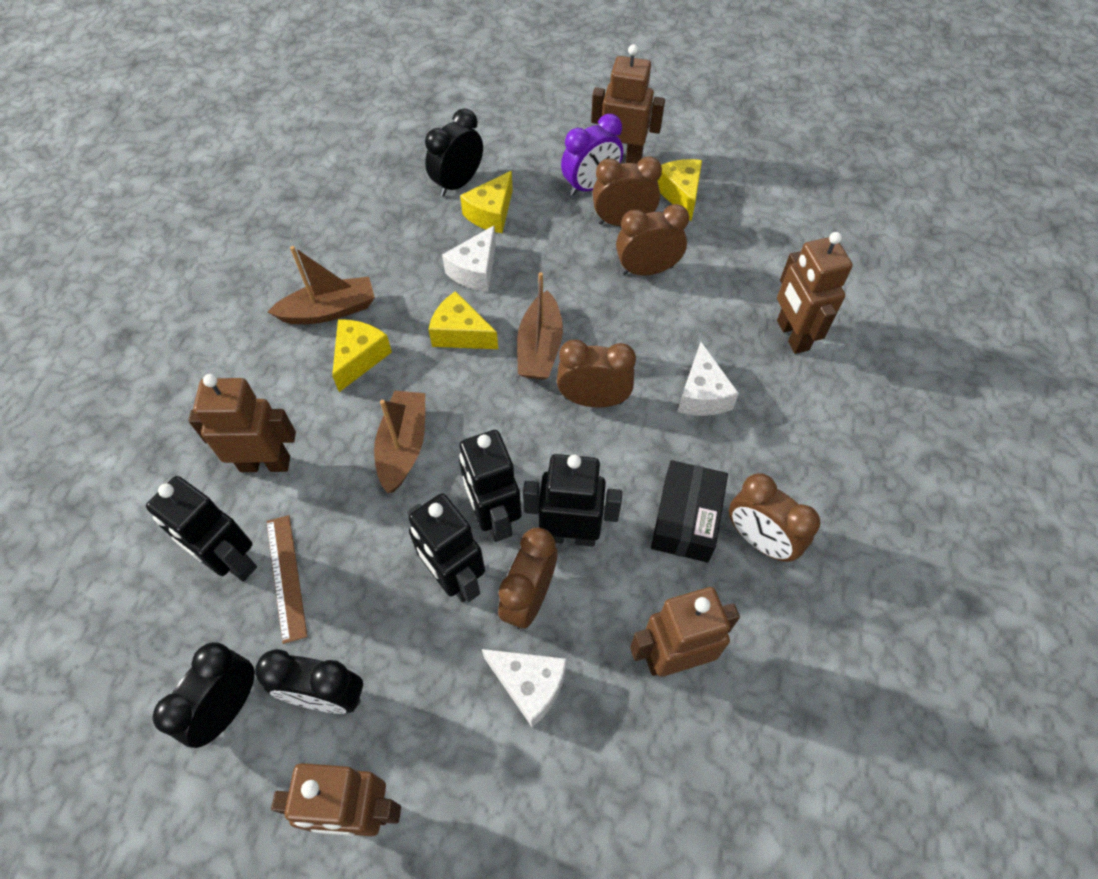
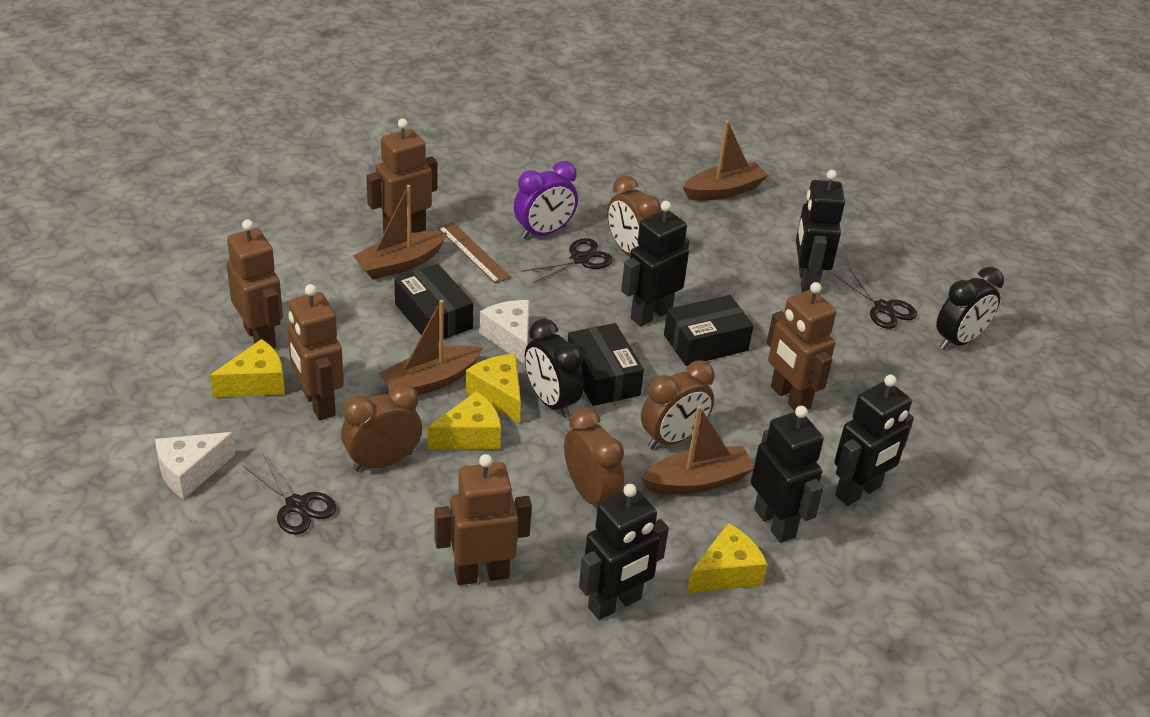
black box: 1 -> 3
black clock: 3 -> 2
black robot: 4 -> 5
black scissors: 0 -> 3
brown boat: 3 -> 4
brown clock: 5 -> 4
white cheese: 3 -> 2

